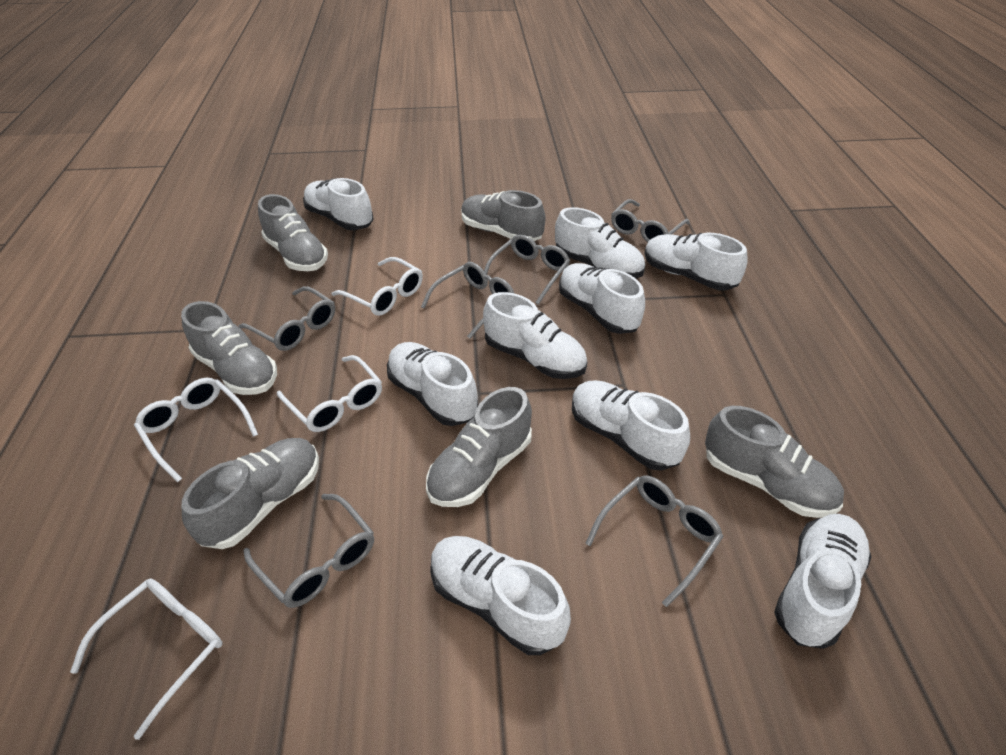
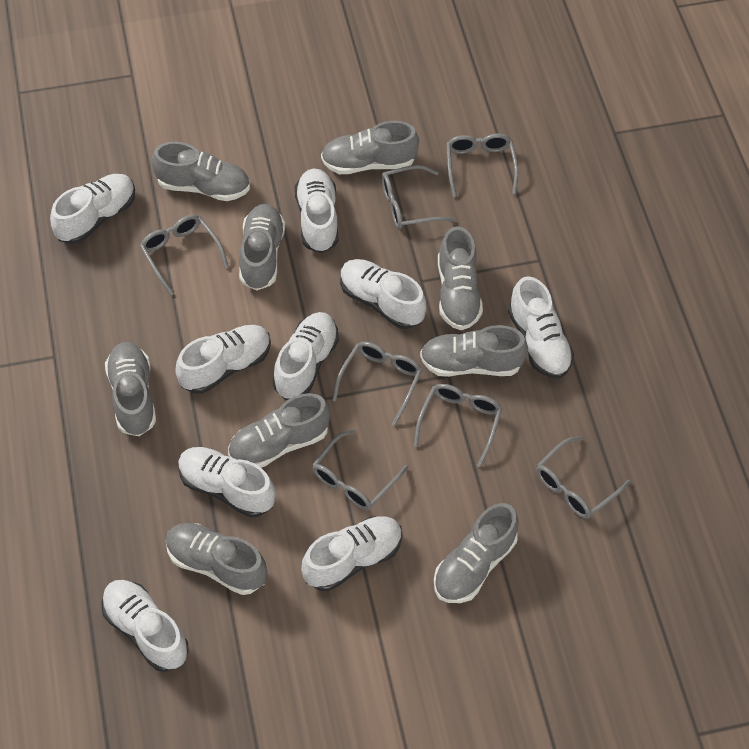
grey glasses: 6 -> 7
grey shoe: 6 -> 9
white glasses: 4 -> 0

